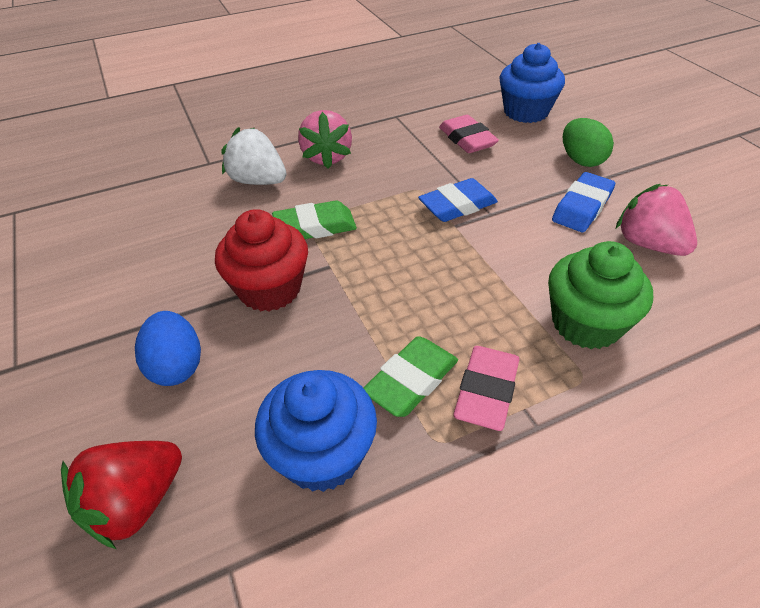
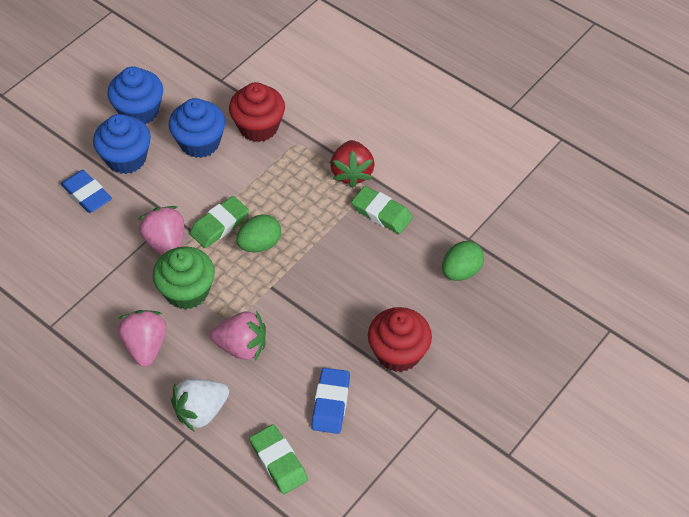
blue cupcake: 2 -> 3
blue egg: 1 -> 0
green egg: 1 -> 2
green eraser: 2 -> 3
pink eraser: 2 -> 0
pink strawberry: 2 -> 3
red cupcake: 1 -> 2

